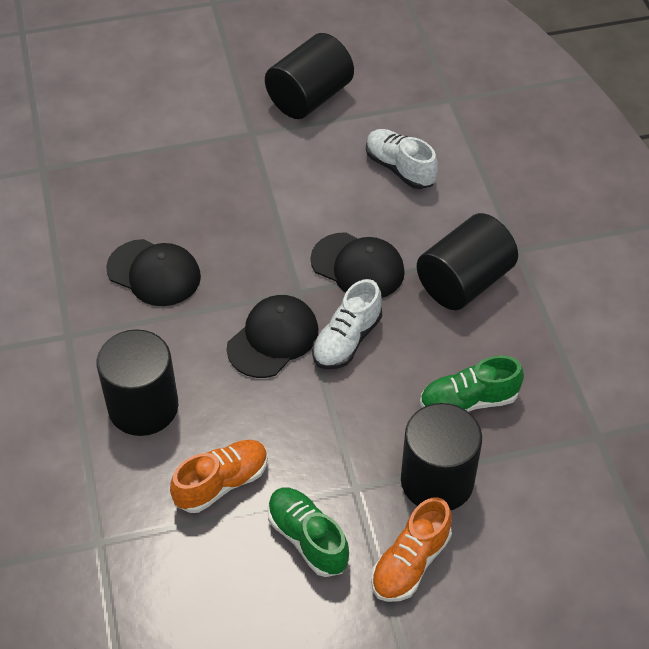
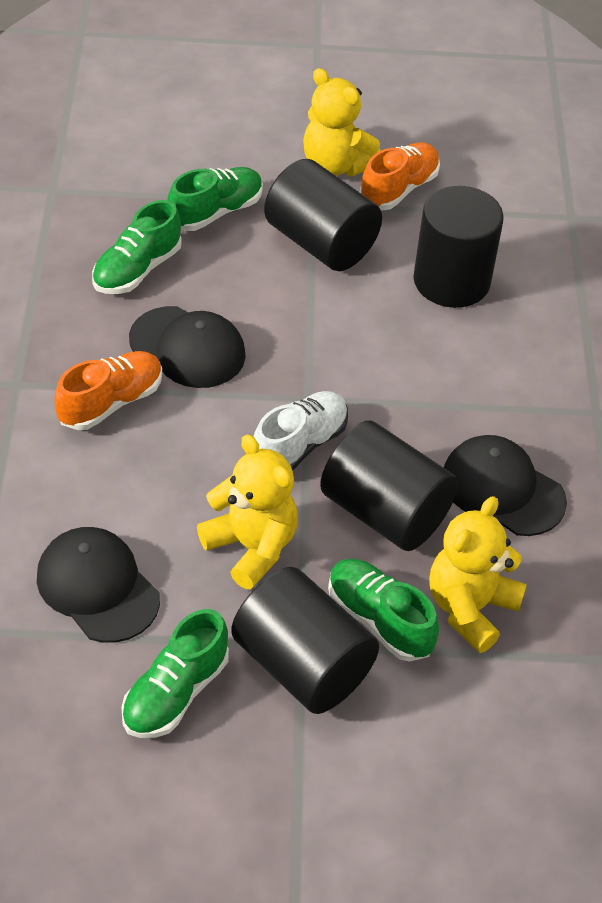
green shoe: 2 -> 4
white shoe: 2 -> 1
yellow teddy bear: 0 -> 3

